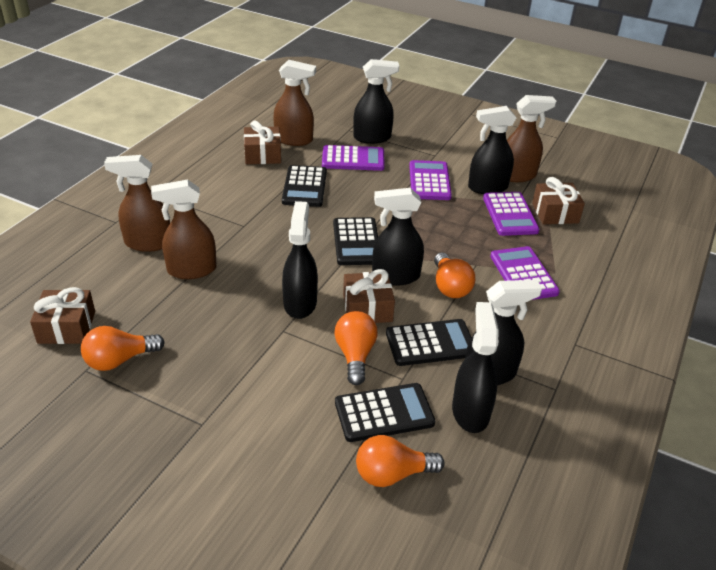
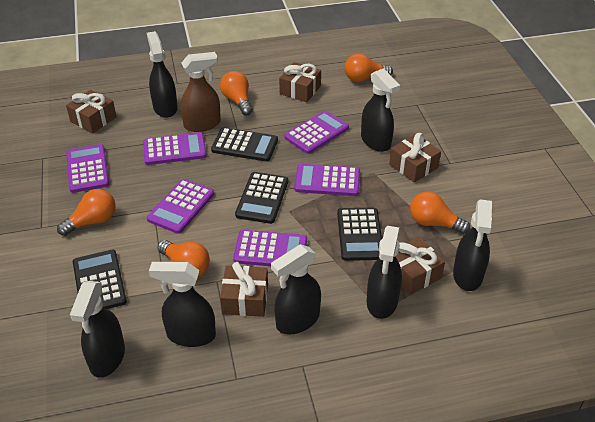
black spray bottle: 6 -> 7
brown gift: 4 -> 5
brown spray bottle: 4 -> 1
orange light bulb: 4 -> 5
purple calculator: 4 -> 6

